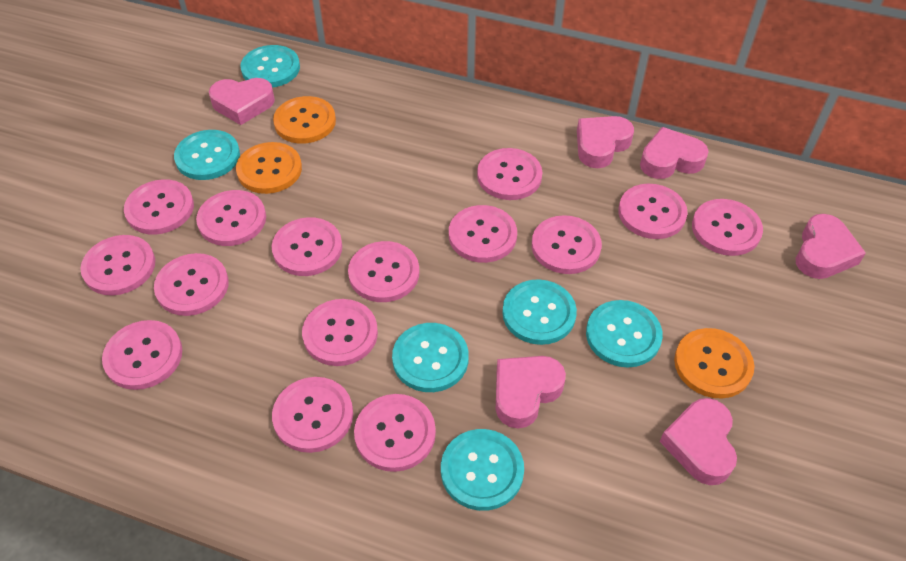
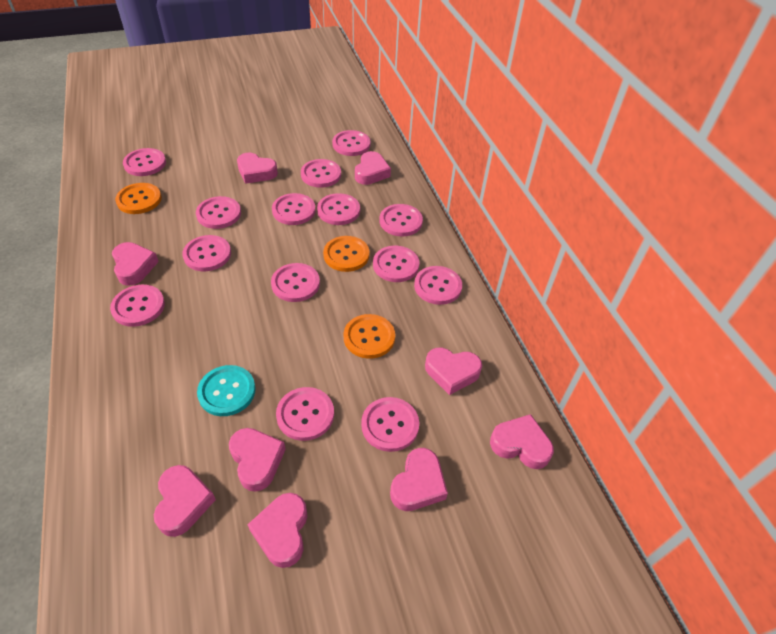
pink button: 15 -> 14
pink heart: 6 -> 9
turquoise button: 6 -> 1

